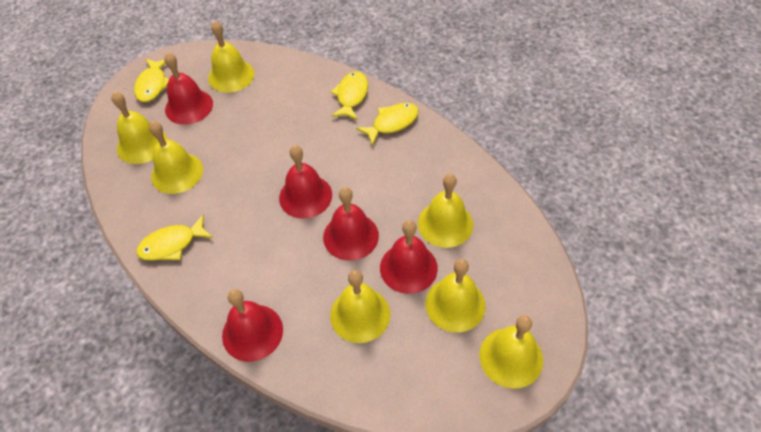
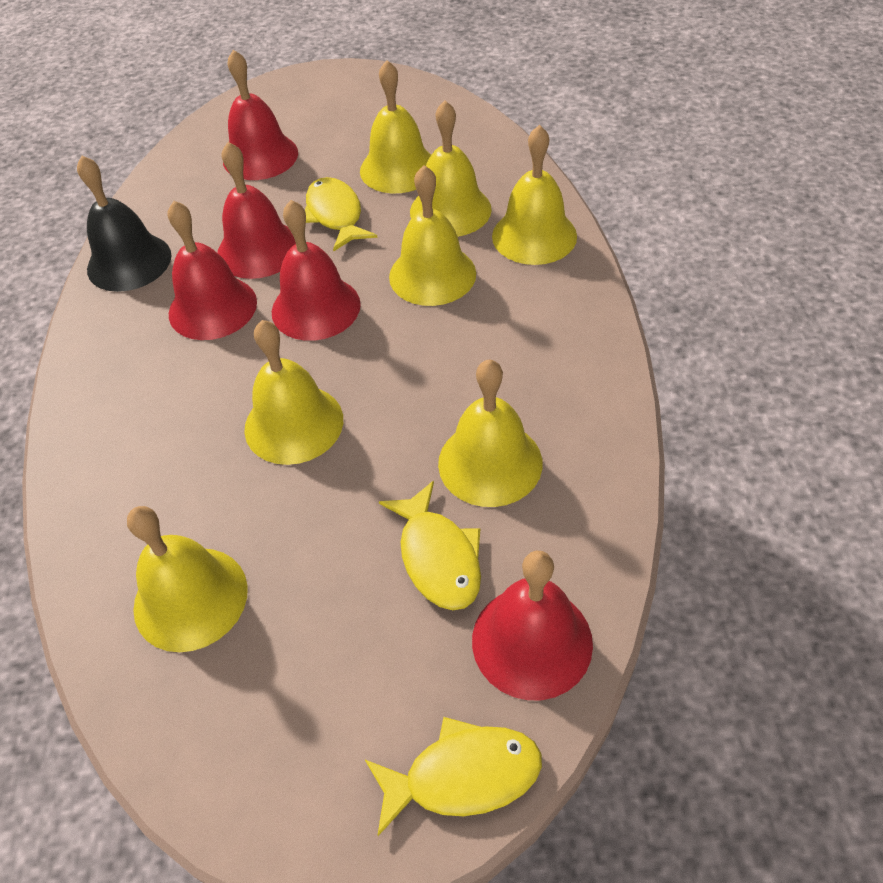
black bell: 0 -> 1
yellow fish: 4 -> 3

